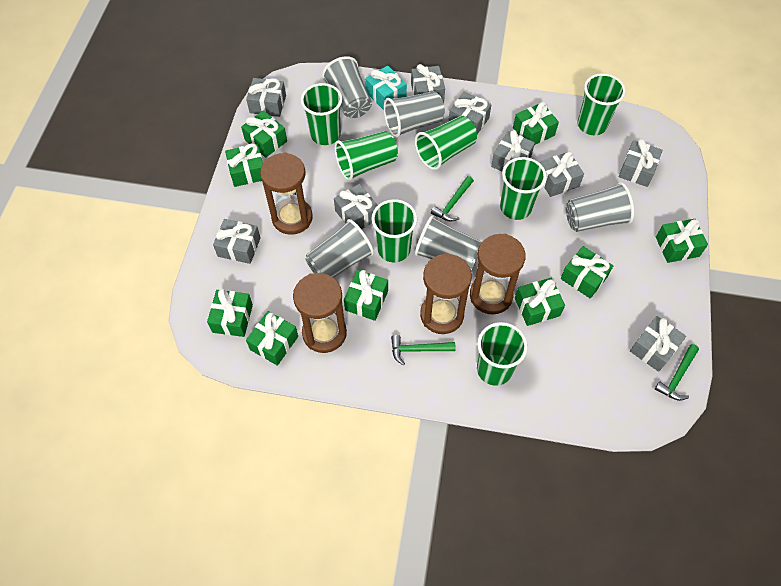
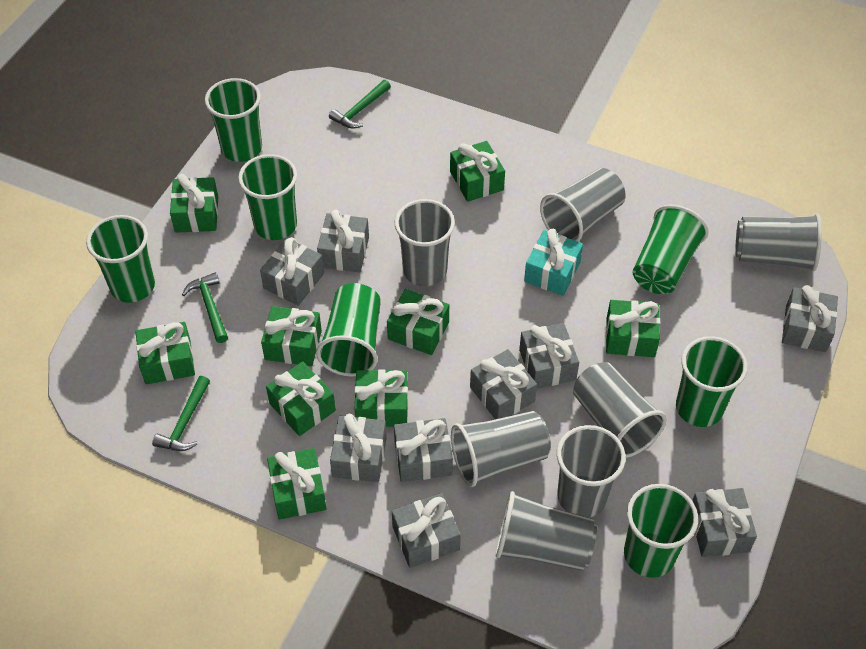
brown hourglass: 4 -> 0
grey cup: 5 -> 7

